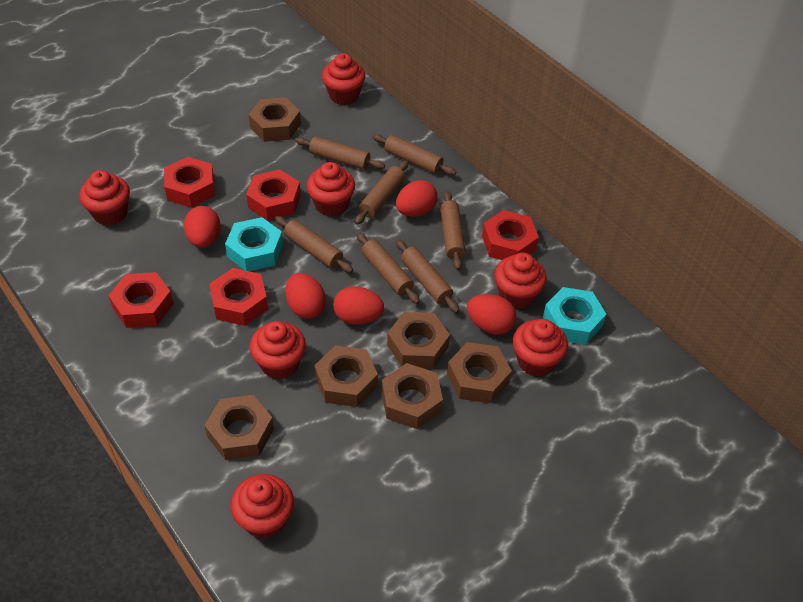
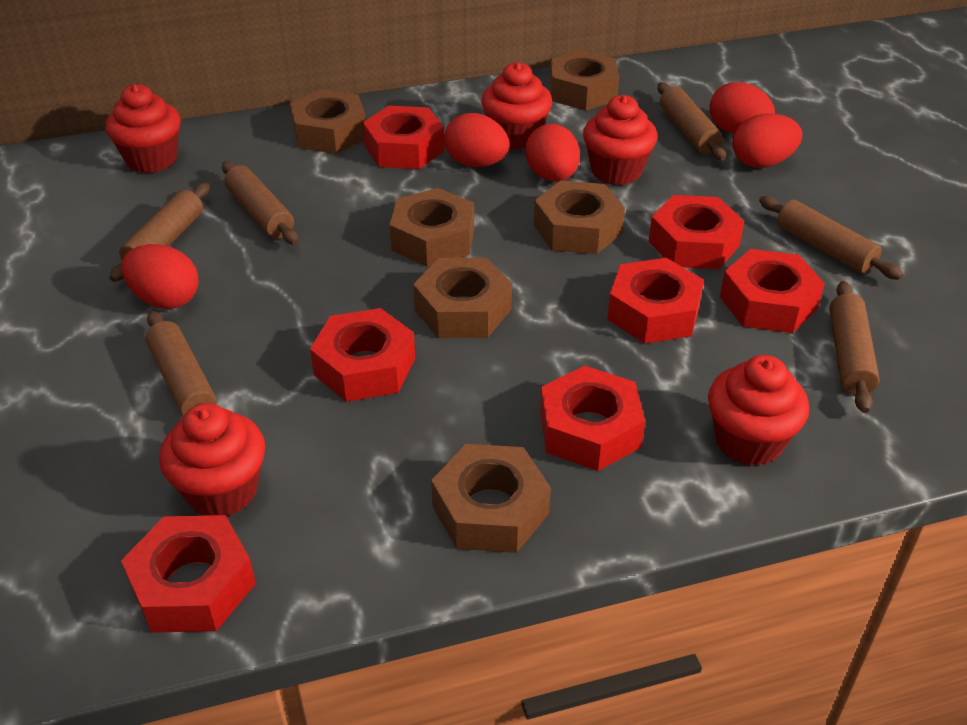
brown rolling pin: 7 -> 6
red cupcake: 7 -> 5
red nut: 5 -> 7
turquoise nut: 2 -> 0

